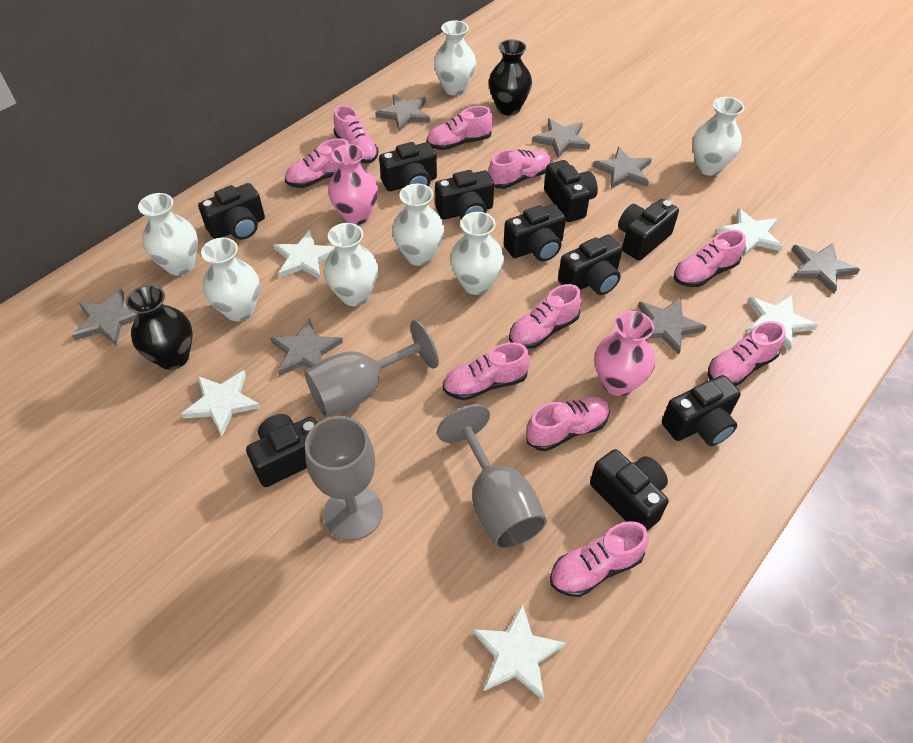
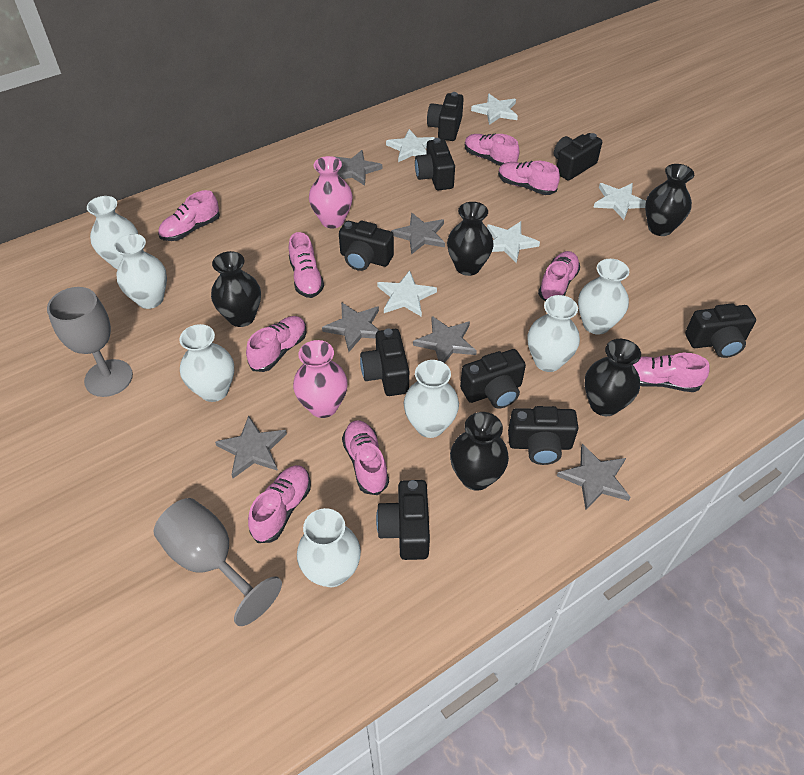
black camera: 10 -> 9
black vase: 2 -> 5
grey goblet: 3 -> 2
grey star: 7 -> 6
pink shoe: 10 -> 9

